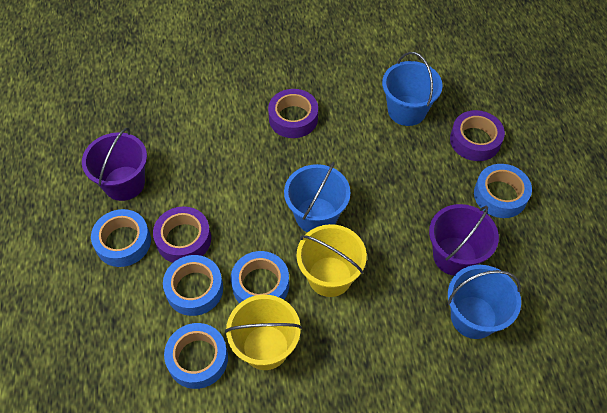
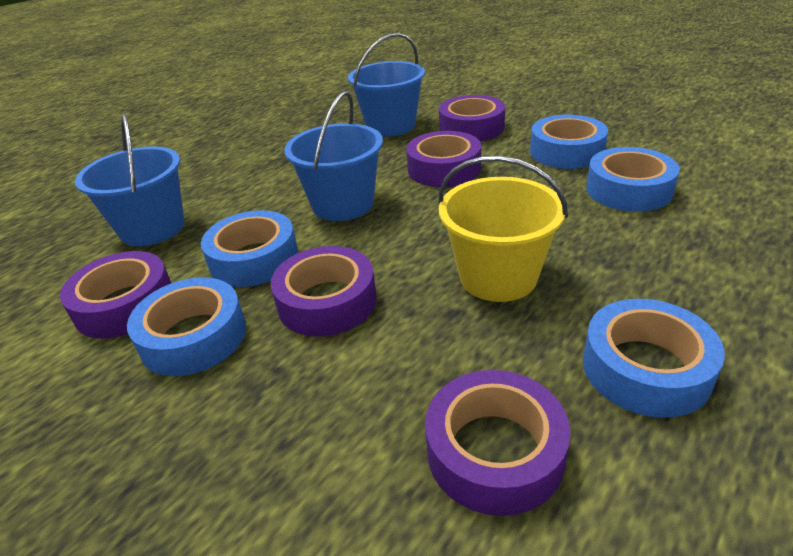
purple bucket: 2 -> 0
purple tape: 3 -> 5
yellow bucket: 2 -> 1

